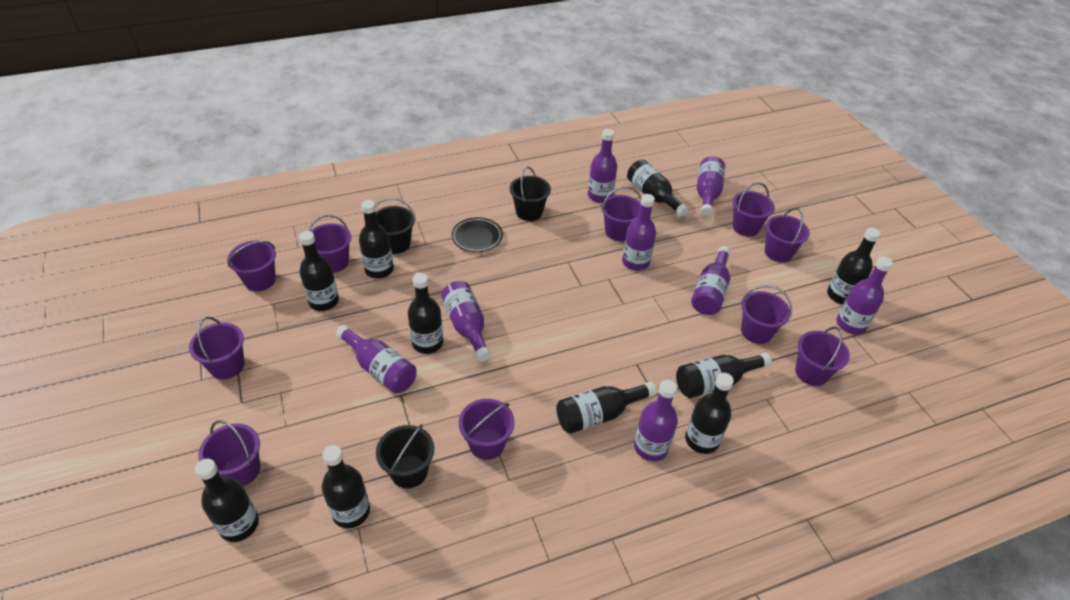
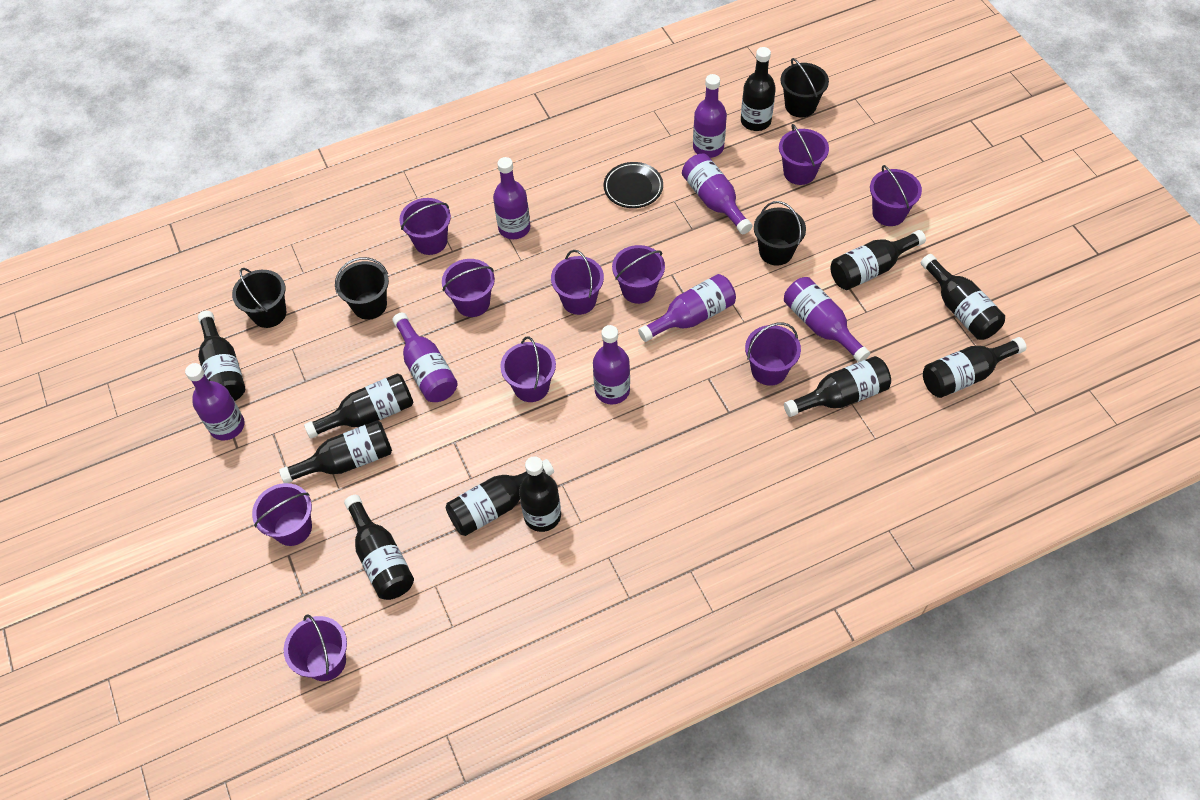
black bottle: 10 -> 11
black bucket: 3 -> 4

